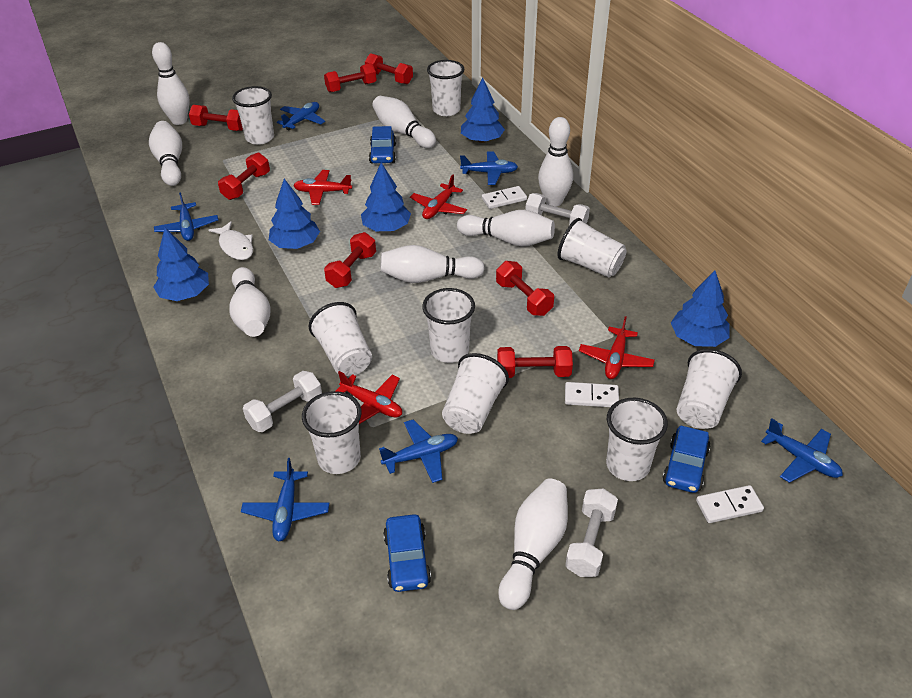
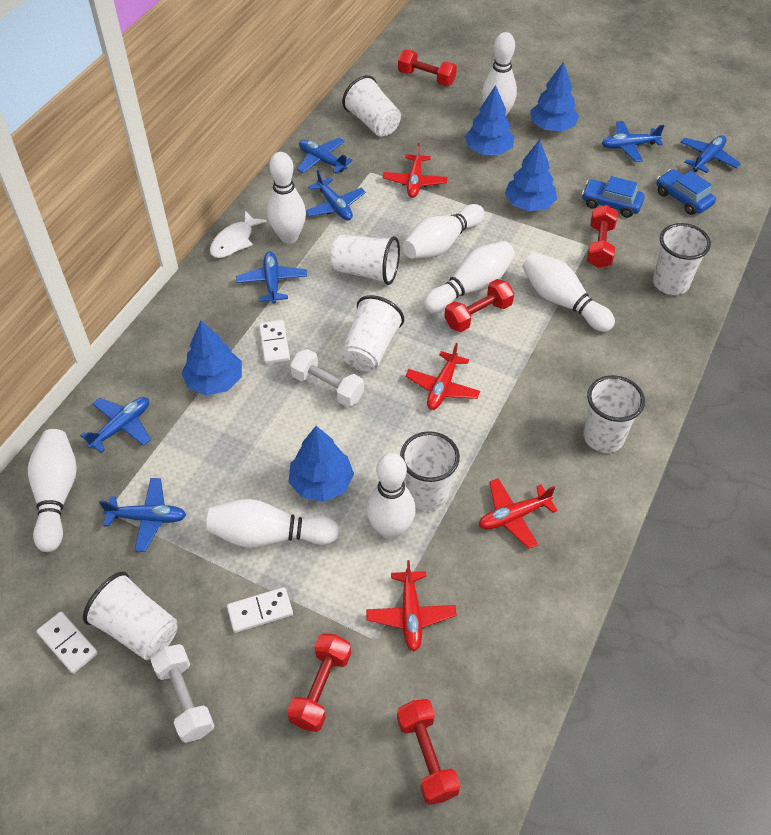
blue car: 3 -> 2
blue plane: 6 -> 7
red dumbbell: 7 -> 5
white cup: 9 -> 7
white dumbbell: 3 -> 2

